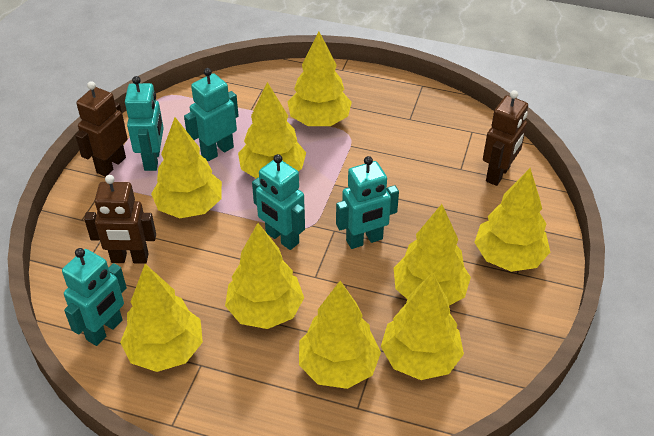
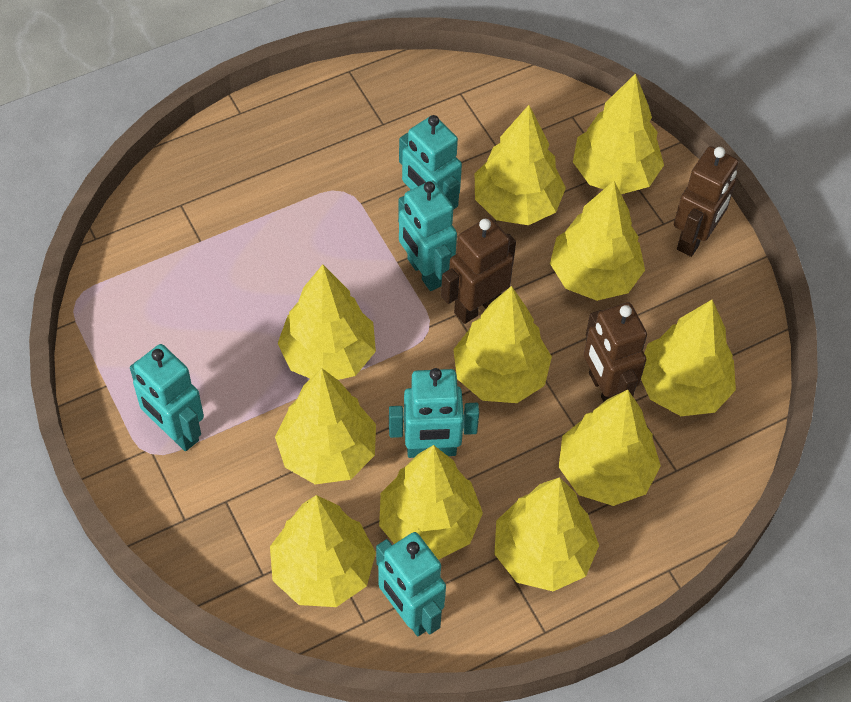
yellow tree: 9 -> 11

